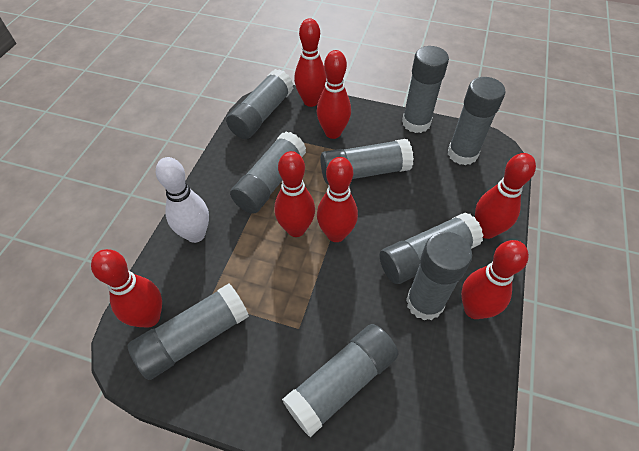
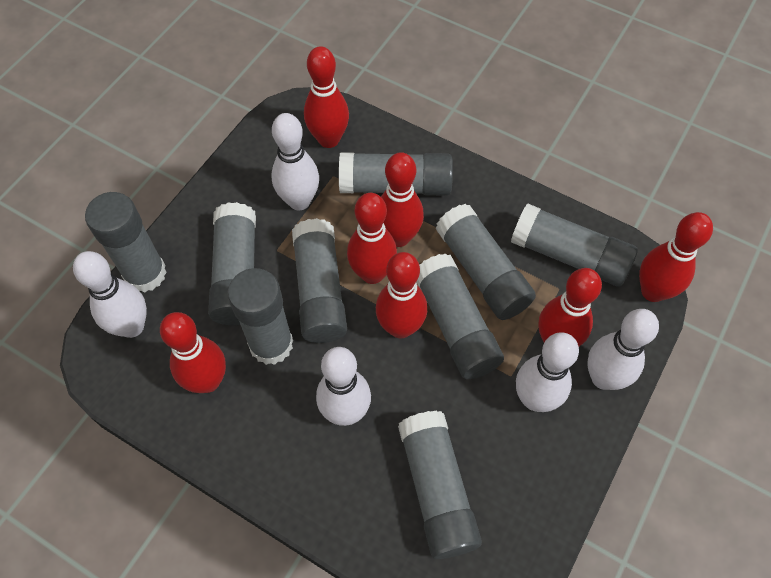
white bowling pin: 1 -> 5

